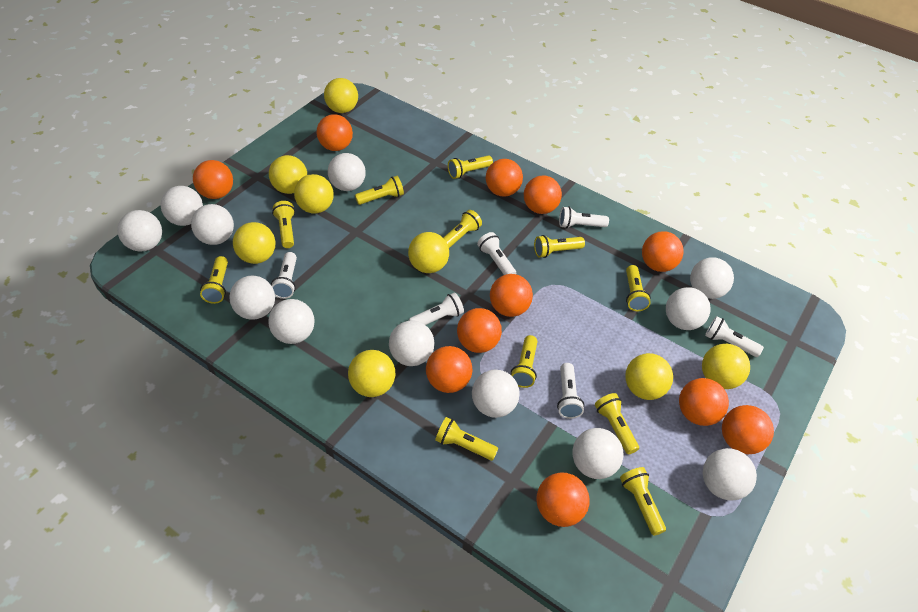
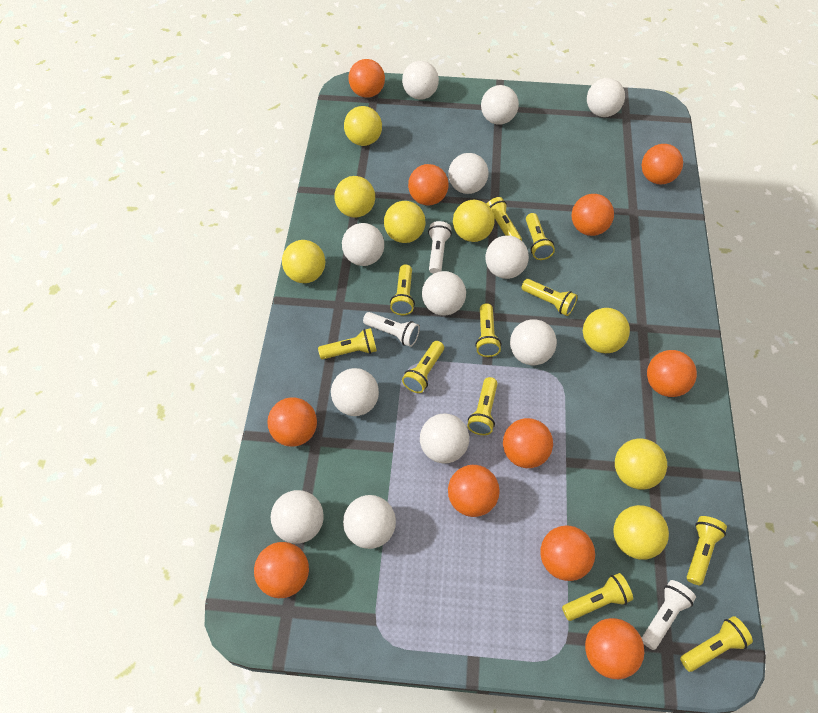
white flashlight: 6 -> 3

